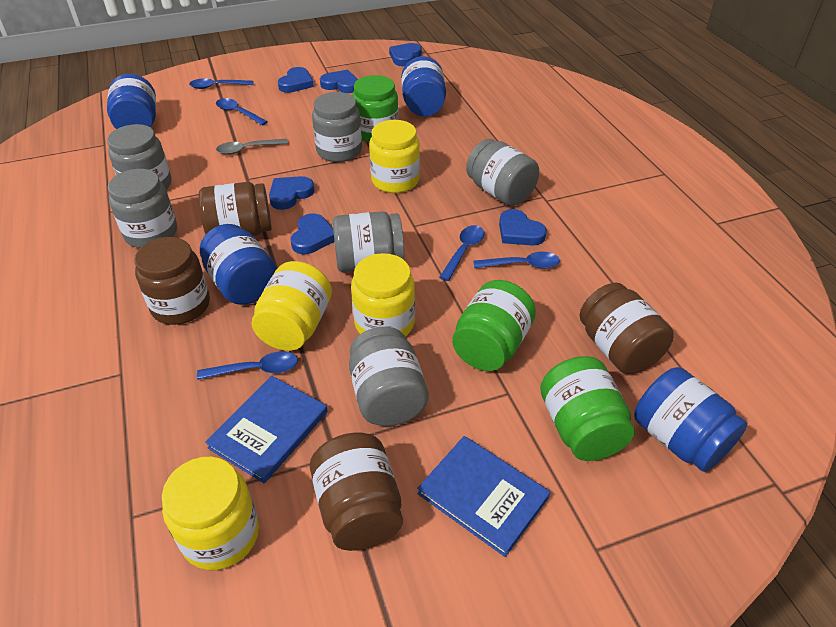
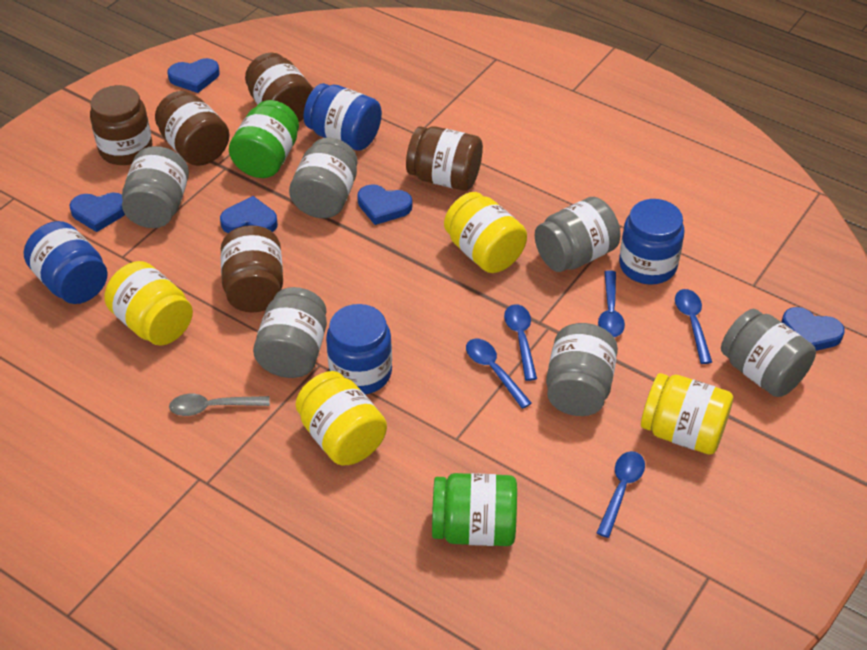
blue book: 2 -> 0
blue heart: 6 -> 5
brown jar: 4 -> 5
green jar: 3 -> 2

